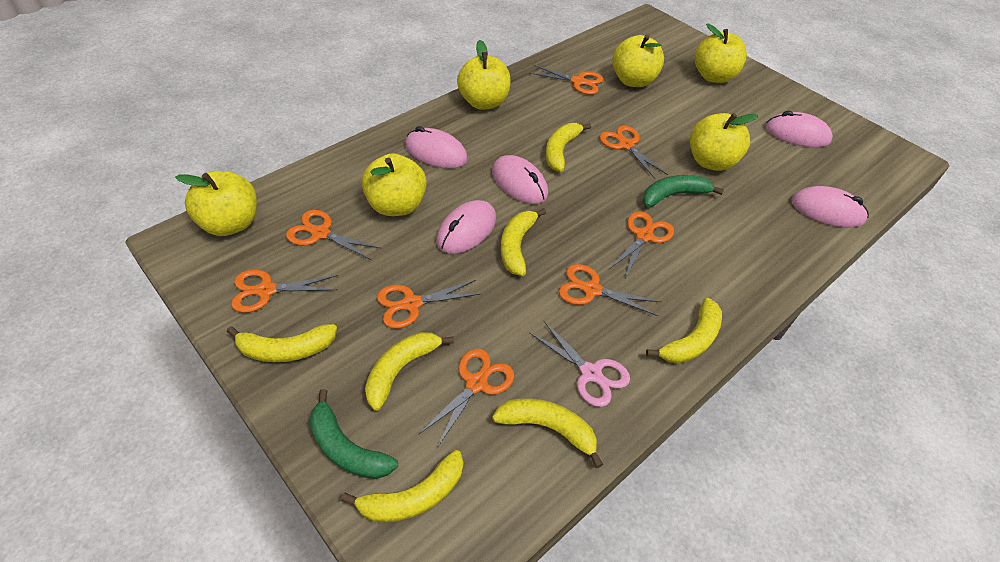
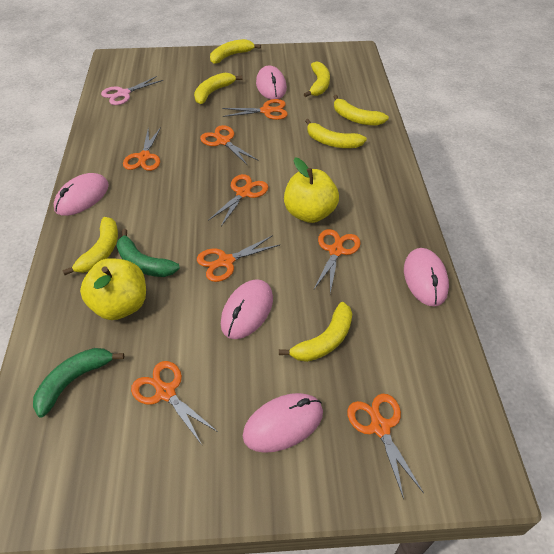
yellow apple: 6 -> 2

